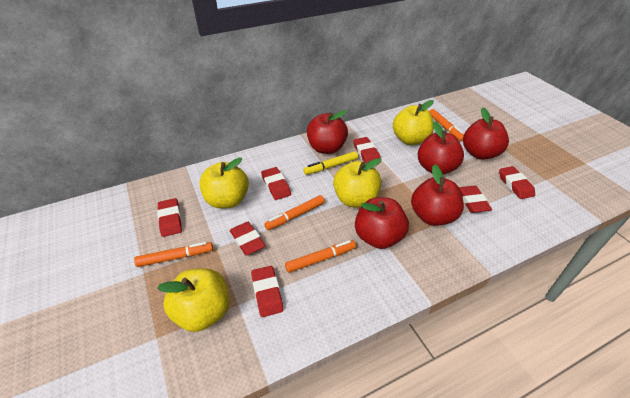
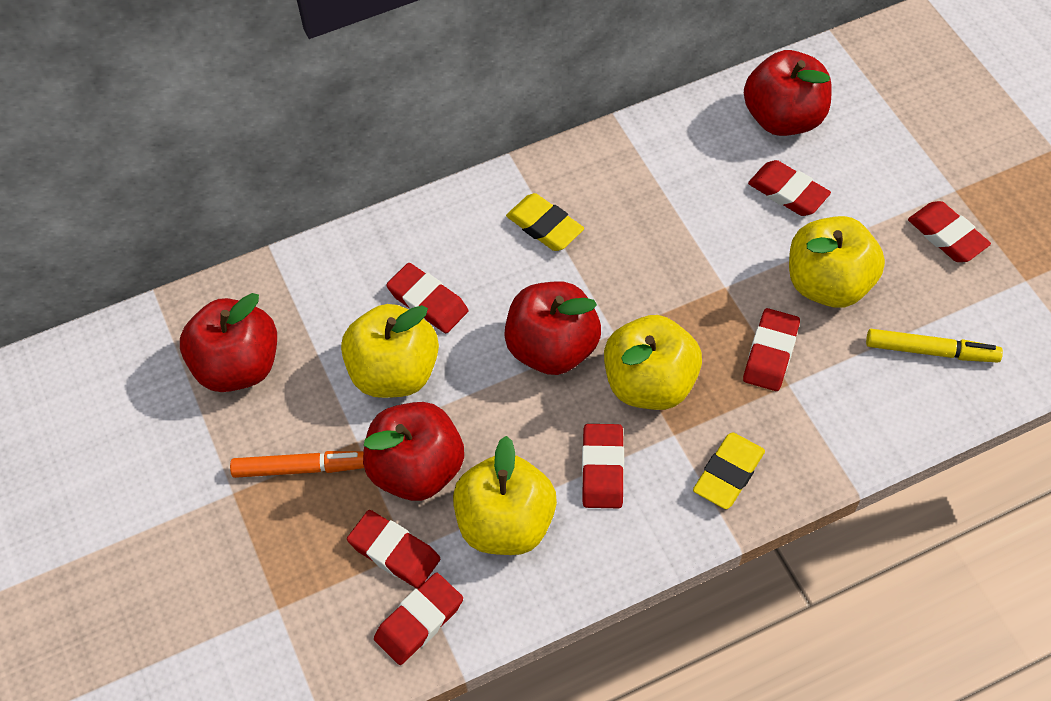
orange marker: 4 -> 1
red apple: 5 -> 4
yellow eraser: 0 -> 2

